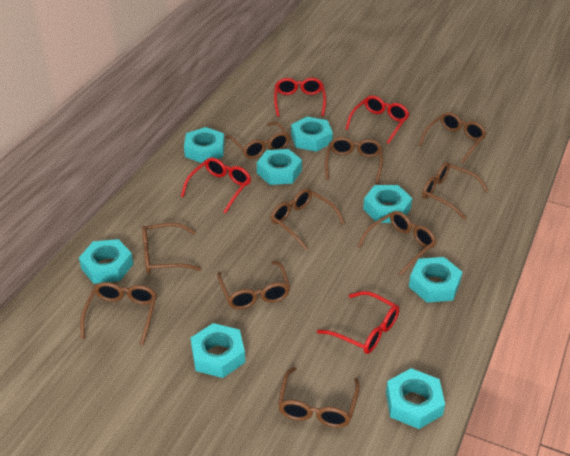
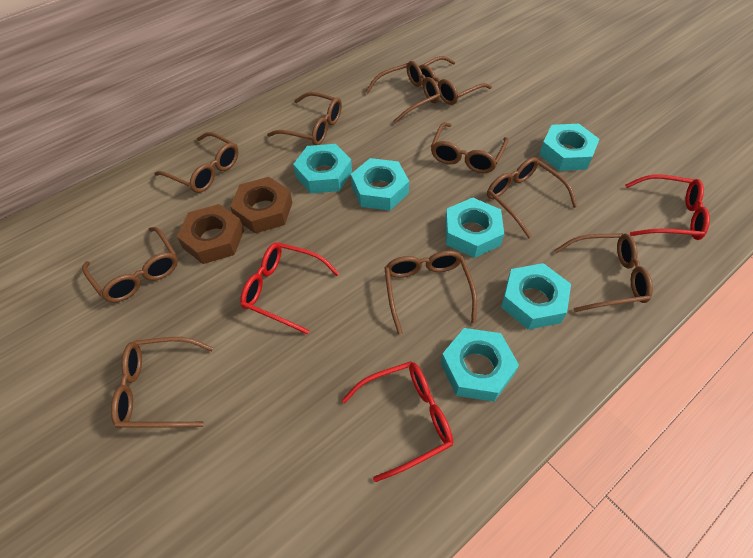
brown nut: 0 -> 2
red glasses: 4 -> 3
turquoise nut: 8 -> 6

